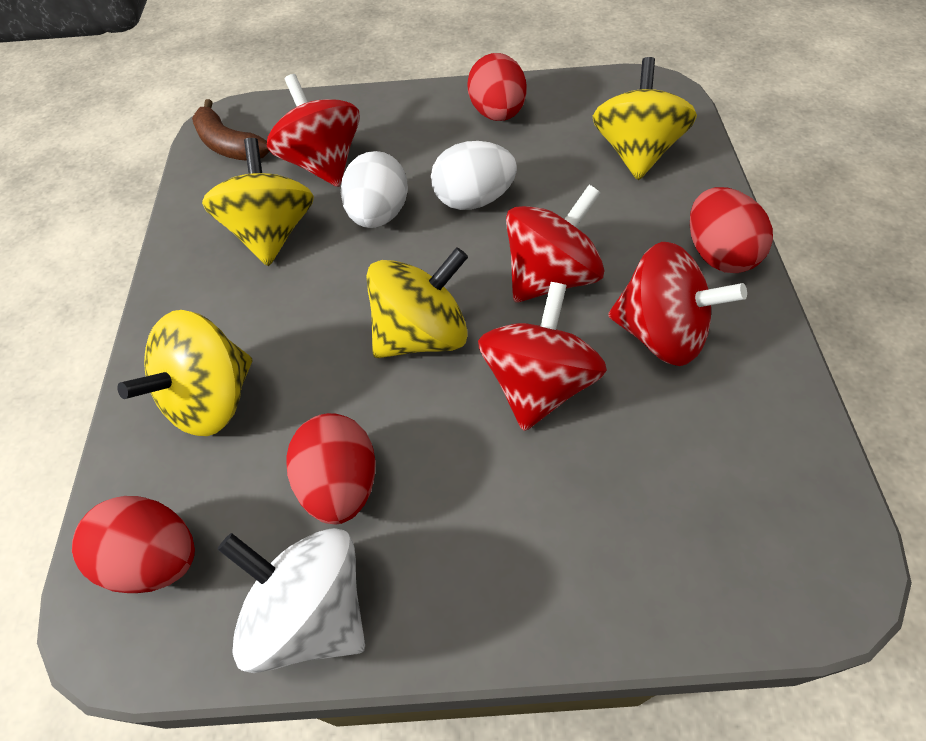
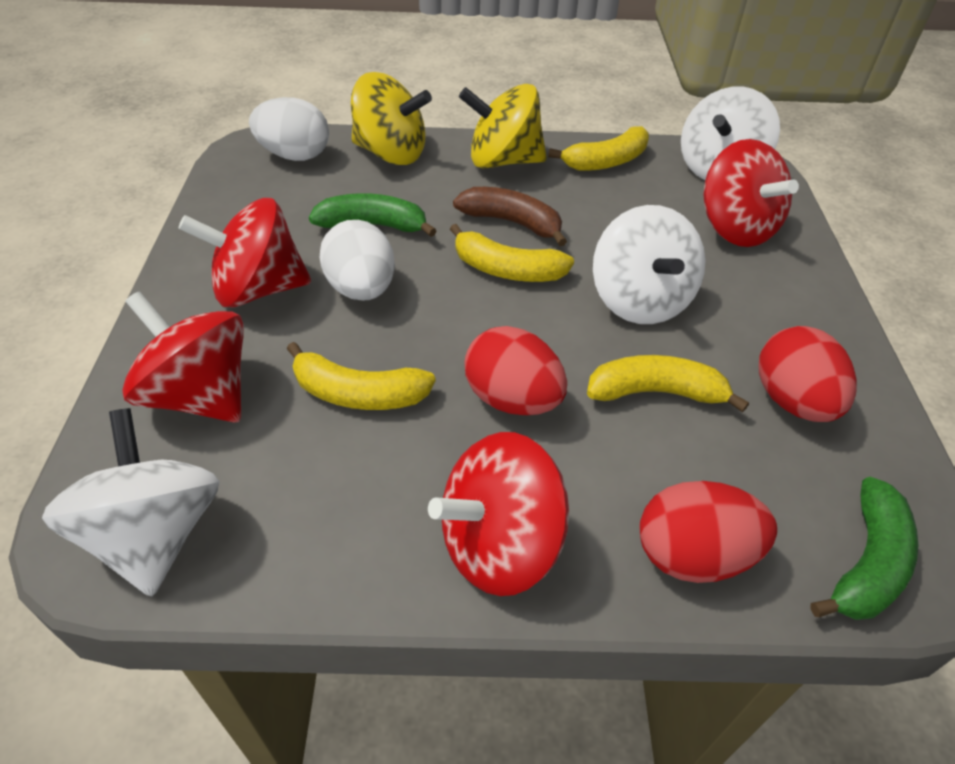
green banana: 0 -> 2
red egg: 4 -> 3
white spinning top: 1 -> 3
yellow banana: 0 -> 4
yellow spinning top: 4 -> 2

